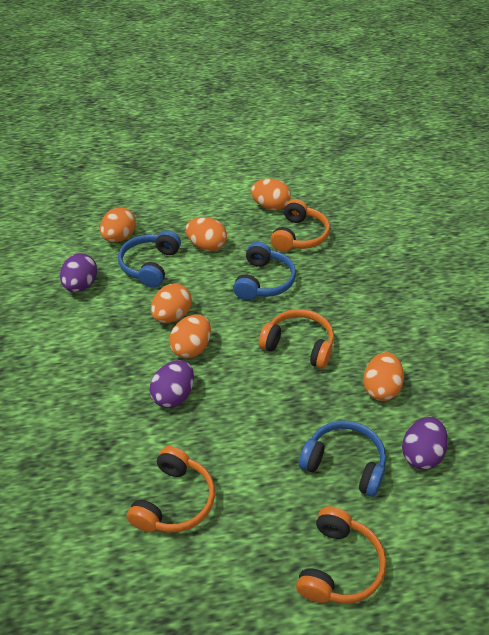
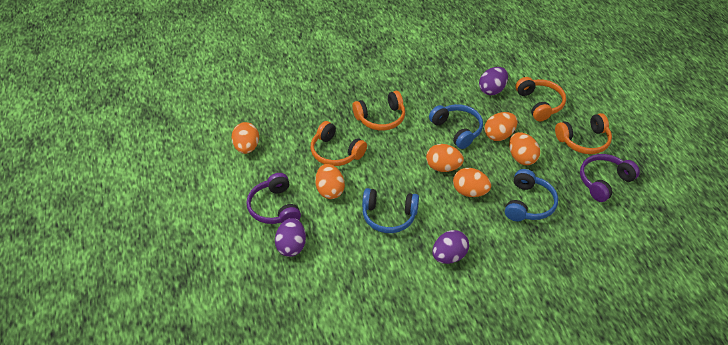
purple headphones: 0 -> 2

